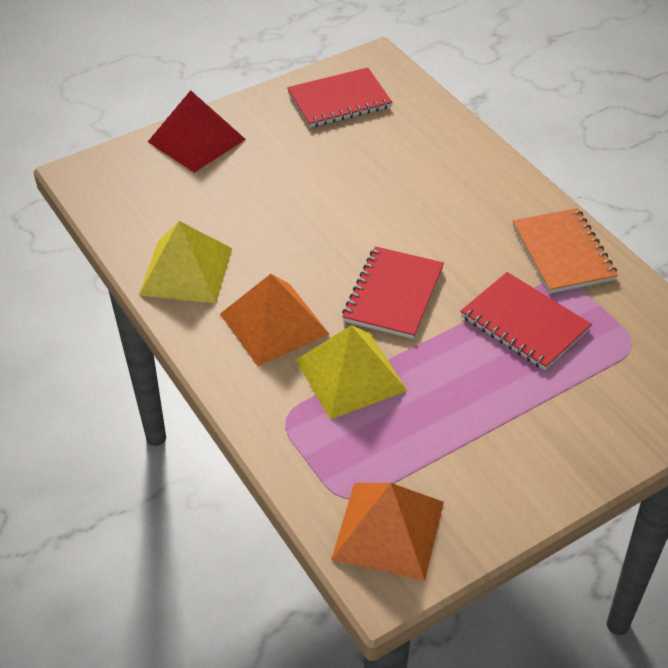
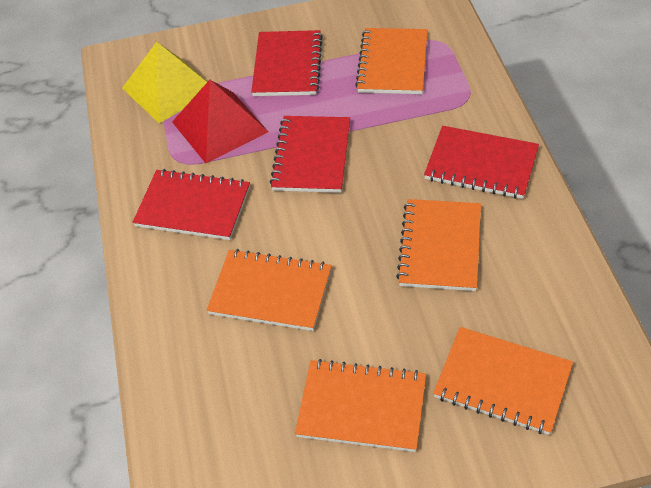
orange notebook: 1 -> 5
orange pyramid: 2 -> 0
red notebook: 3 -> 4
yellow pyramid: 2 -> 1

